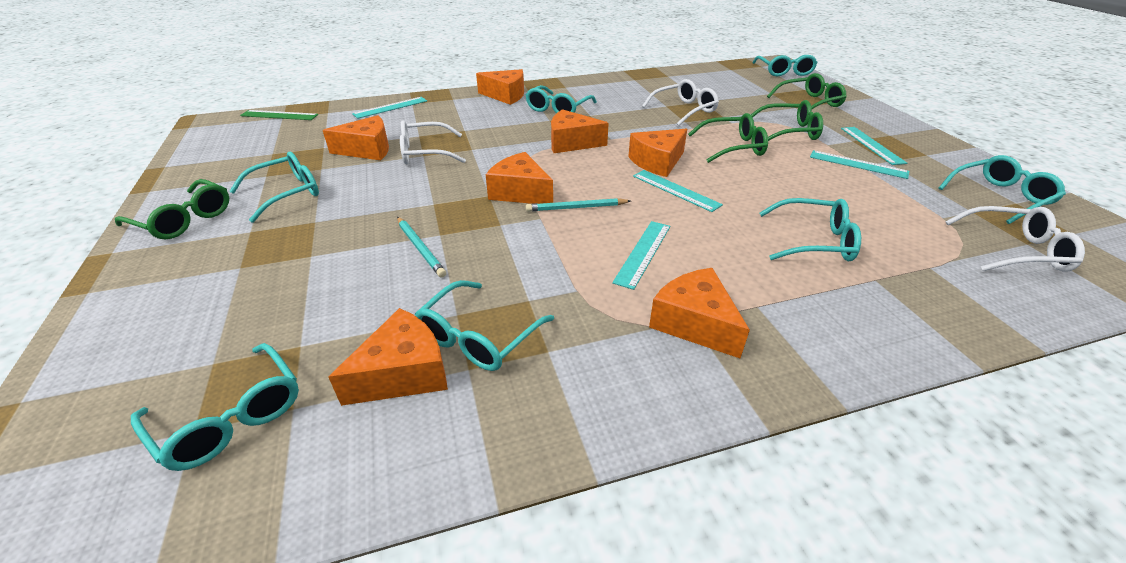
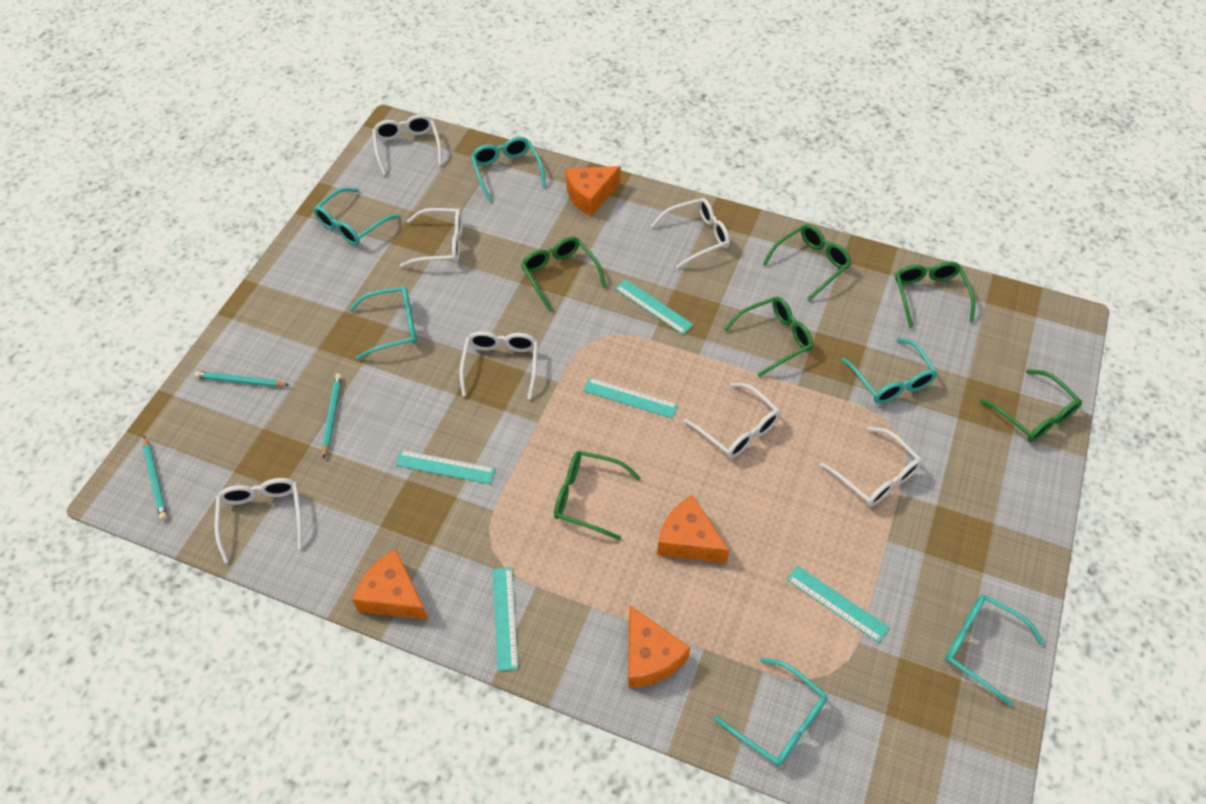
green glasses: 4 -> 6
green ruler: 1 -> 0
orange cheese: 7 -> 4
turquoise glasses: 7 -> 6
turquoise pencil: 2 -> 3
white glasses: 3 -> 7

